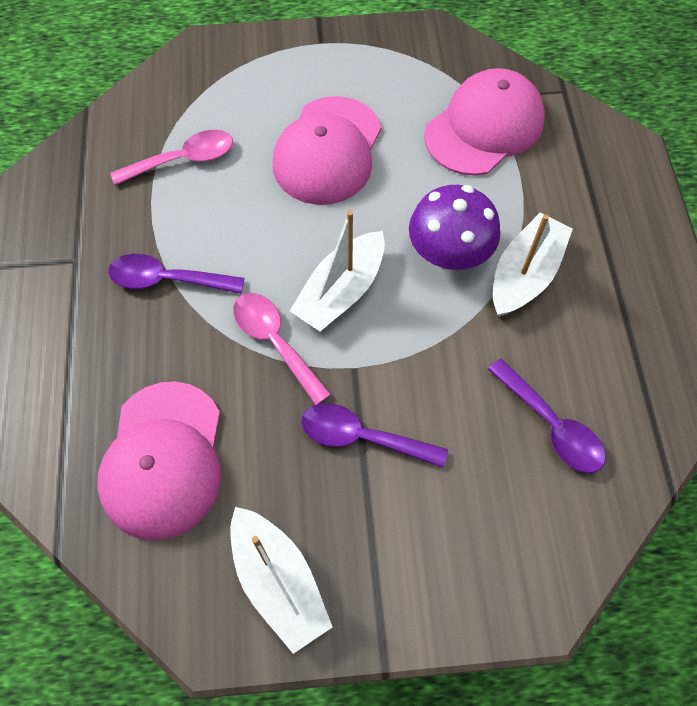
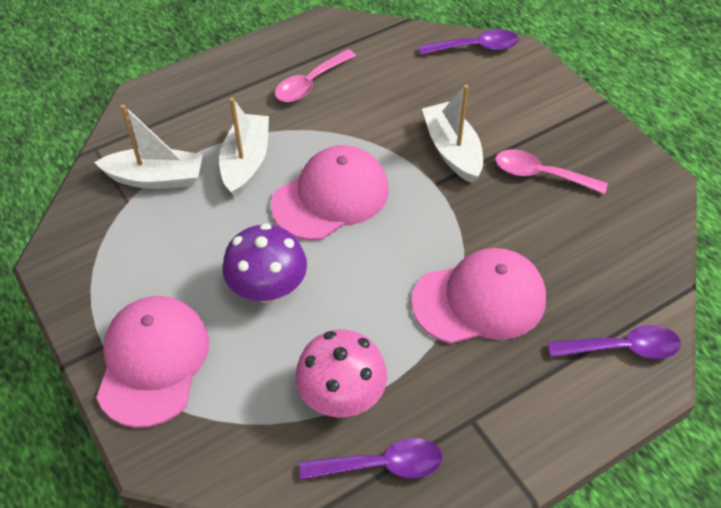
pink mushroom: 0 -> 1

